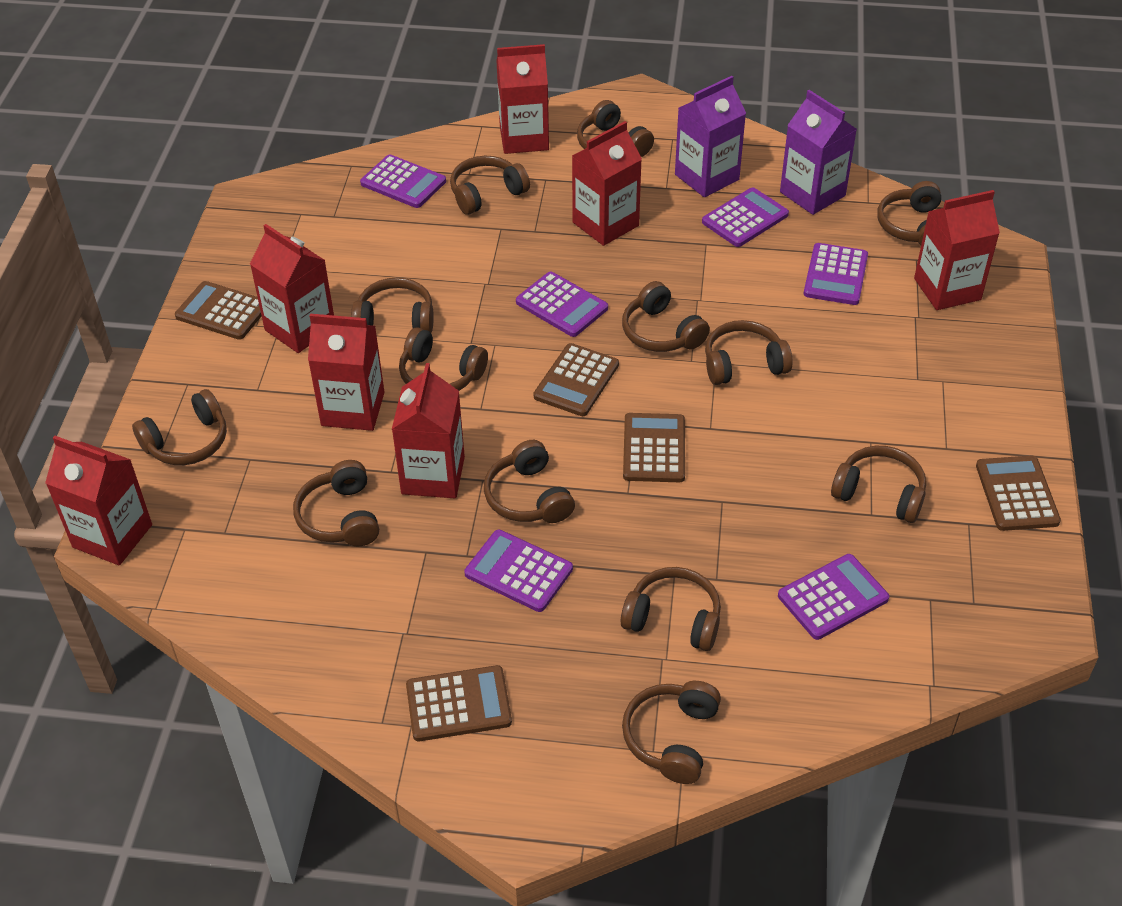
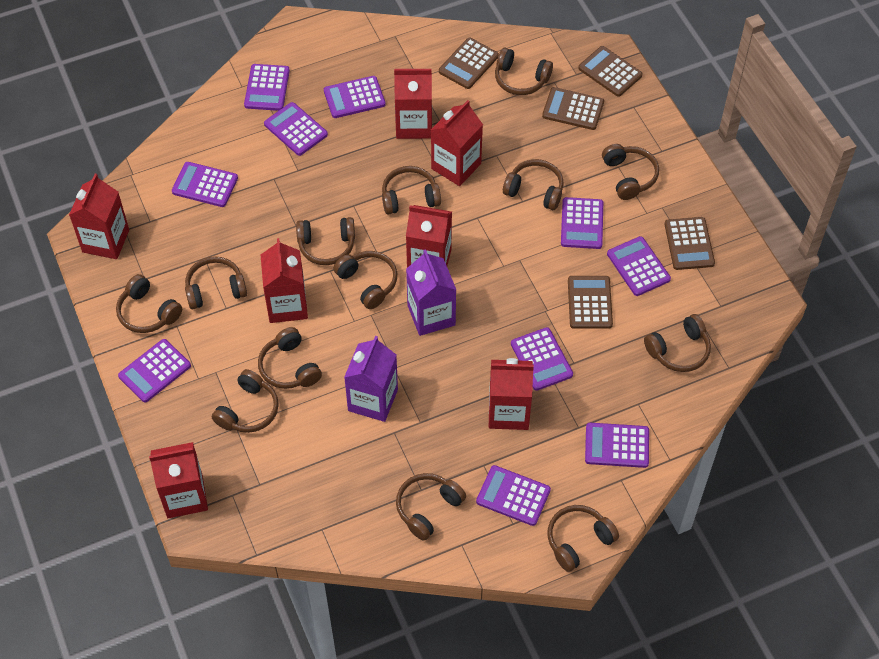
purple calculator: 6 -> 10

